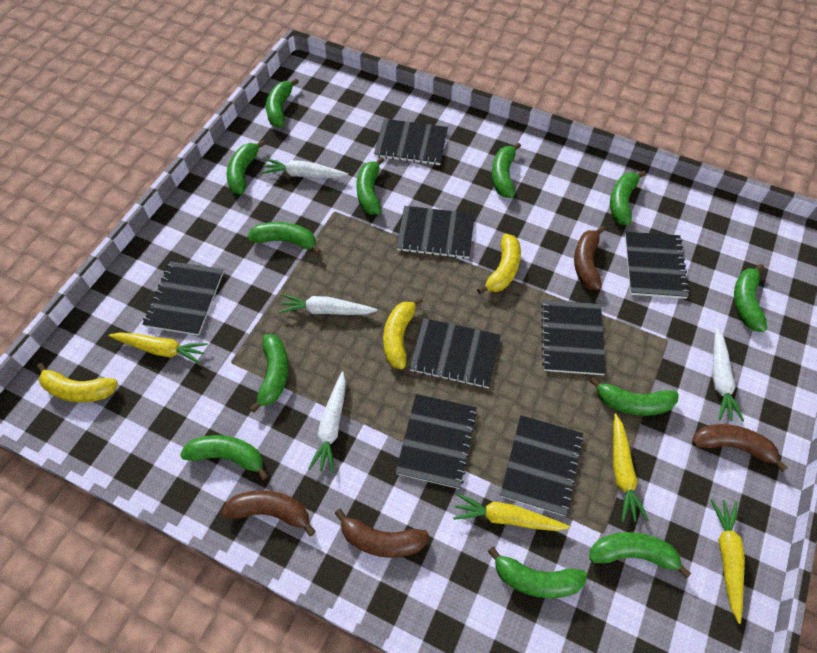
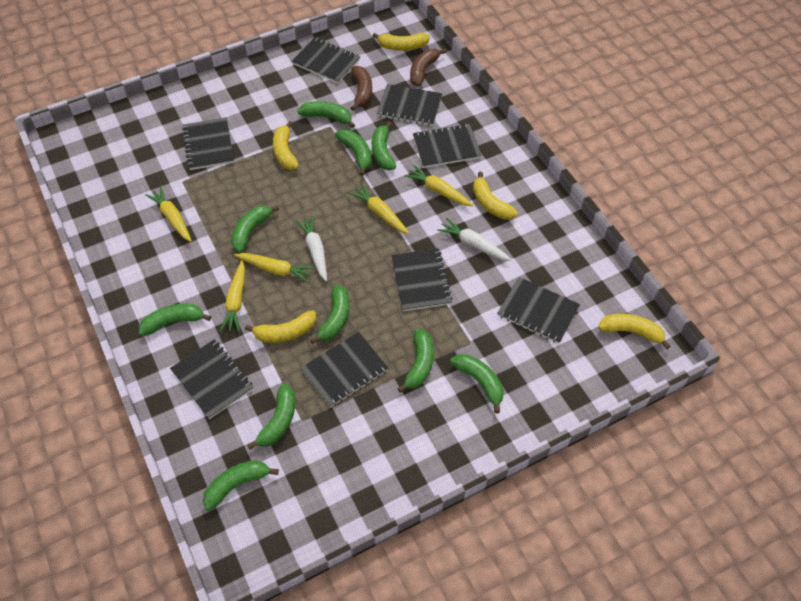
brown banana: 4 -> 2
green banana: 12 -> 10
white carrot: 4 -> 2
yellow banana: 3 -> 5
yellow carrot: 4 -> 5

